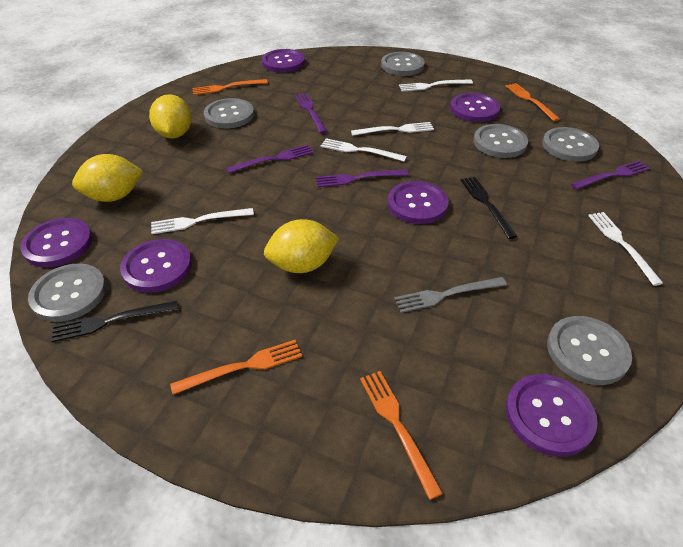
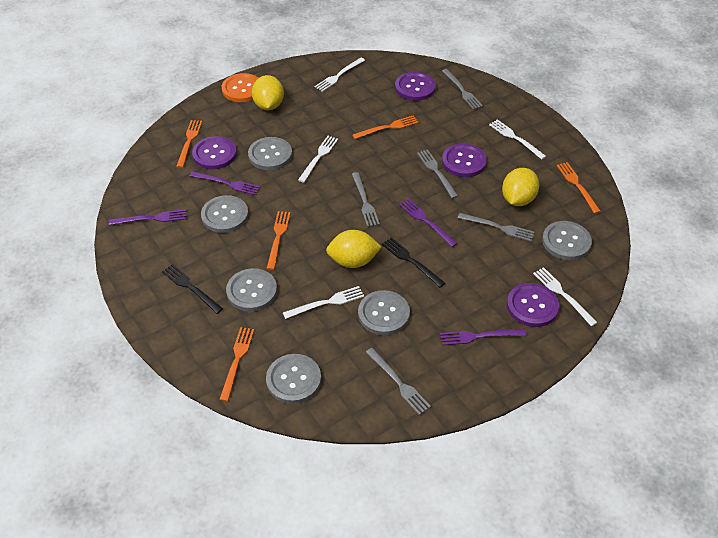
grey fork: 1 -> 5
orange button: 0 -> 1
orange fork: 4 -> 5
purple button: 6 -> 4

